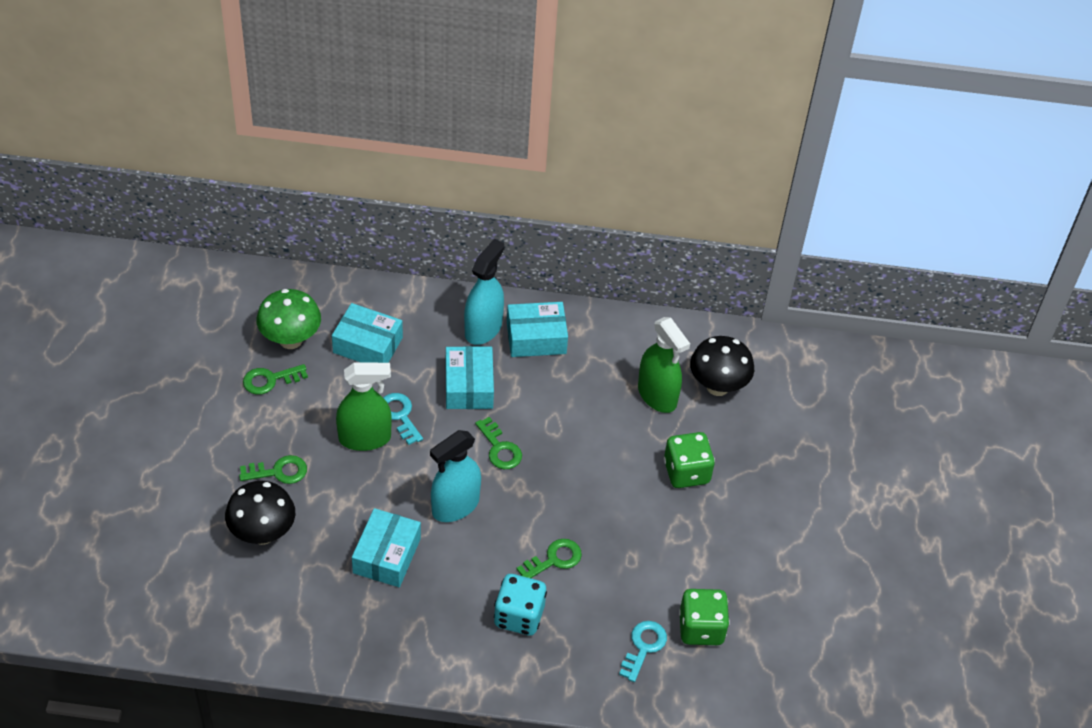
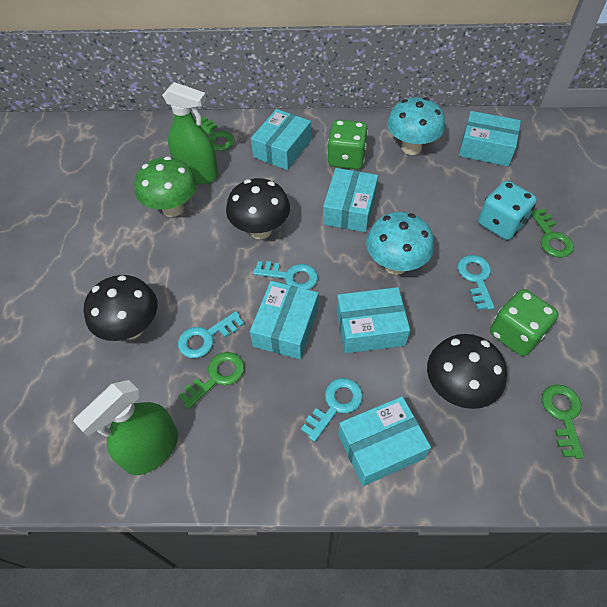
black mushroom: 2 -> 3
turquoise box: 4 -> 6
turquoise key: 2 -> 4
turquoise mushroom: 0 -> 2
turquoise spray bottle: 2 -> 0

